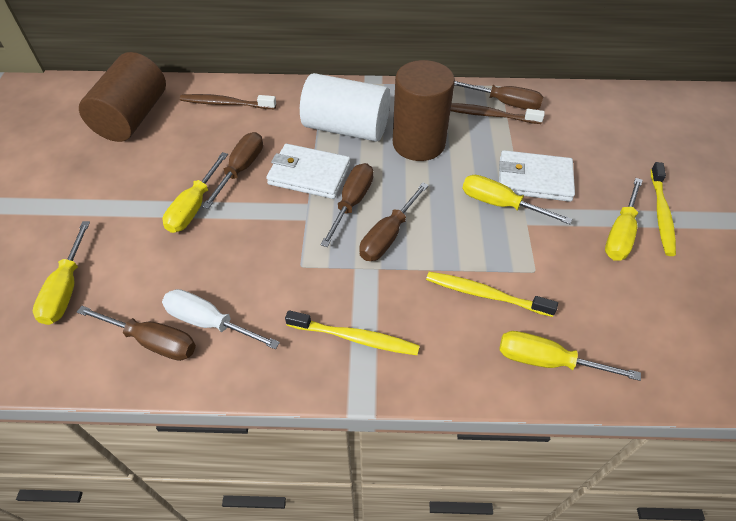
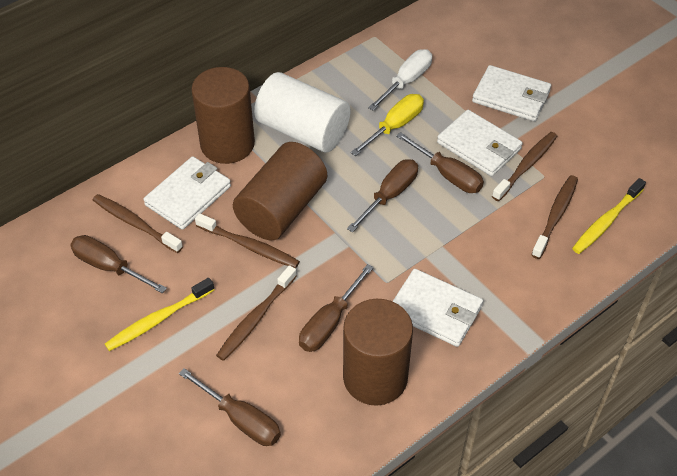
brown cylinder: 2 -> 3
brown toothbrush: 2 -> 5
white wallet: 2 -> 4
yellow screwdriver: 5 -> 1
yellow toothbrush: 3 -> 2

